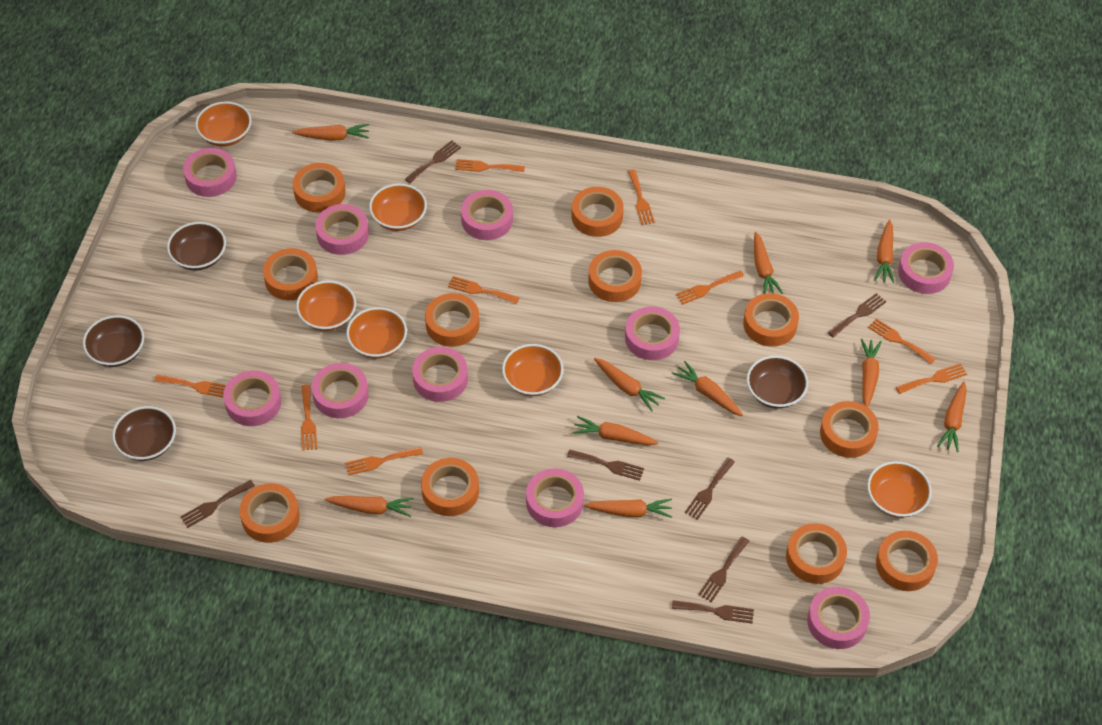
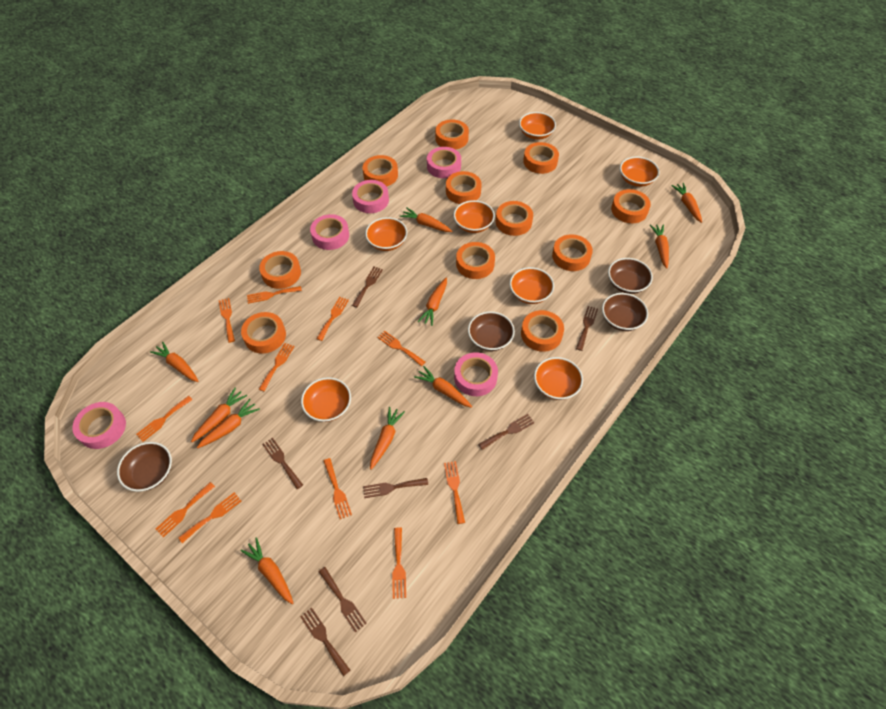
orange bowl: 6 -> 7
orange fork: 9 -> 11
pink tape: 10 -> 5

